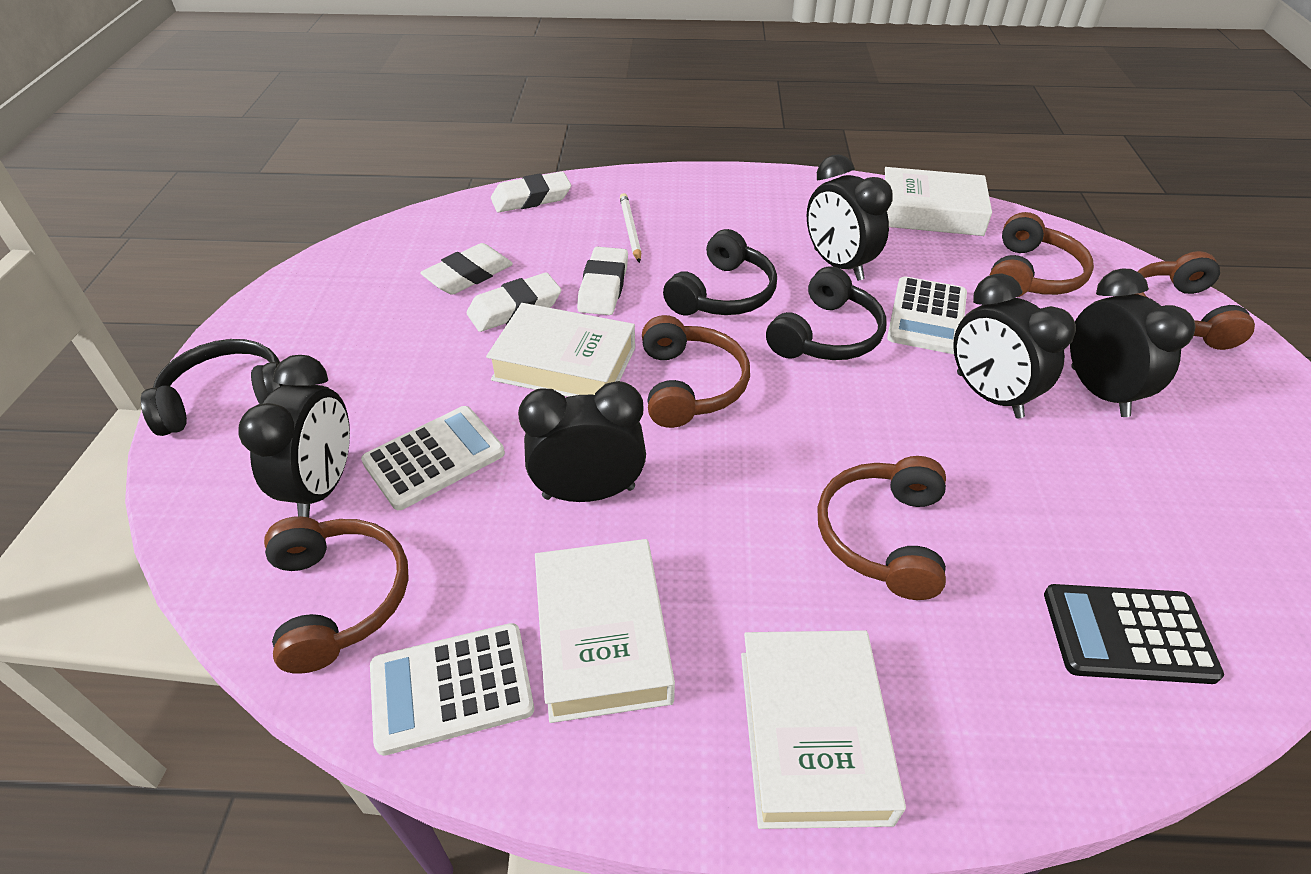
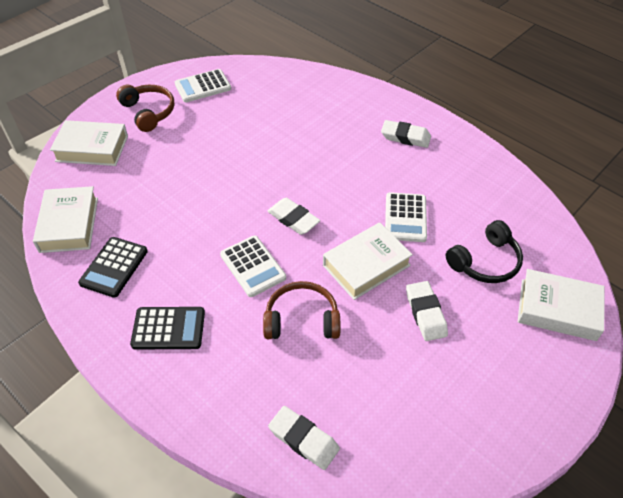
black calculator: 1 -> 2
black clock: 5 -> 0
black headphones: 3 -> 1
brown headphones: 5 -> 2
white pencil: 1 -> 0

